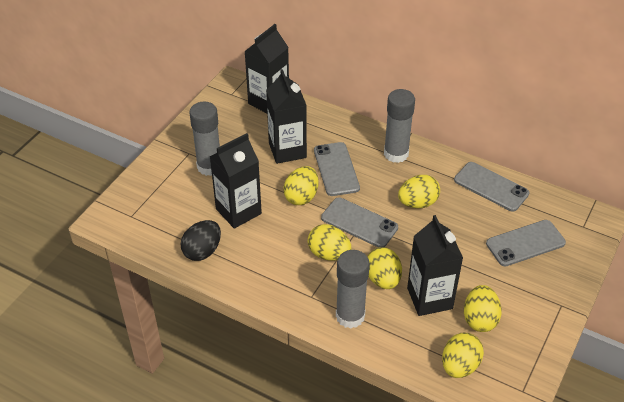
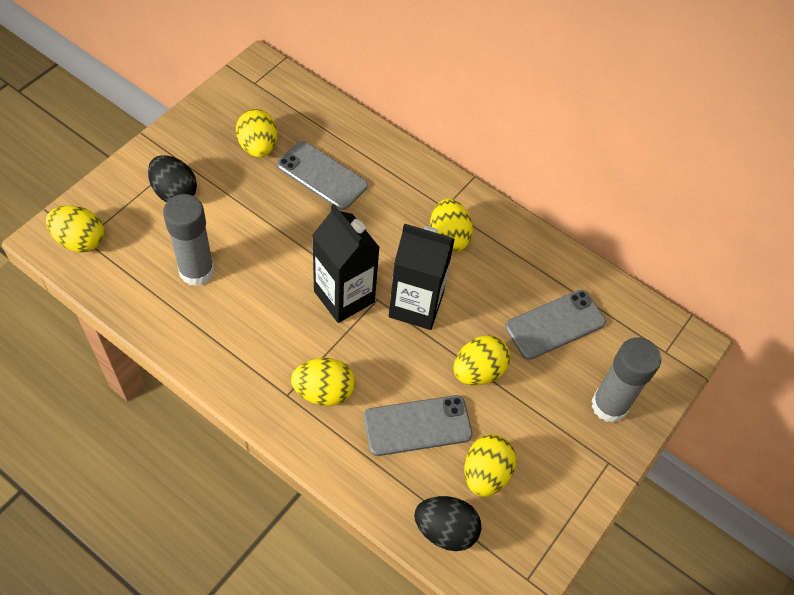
black carton: 4 -> 2
black egg: 1 -> 2
grey glue stick: 3 -> 2
grey phone: 4 -> 3

